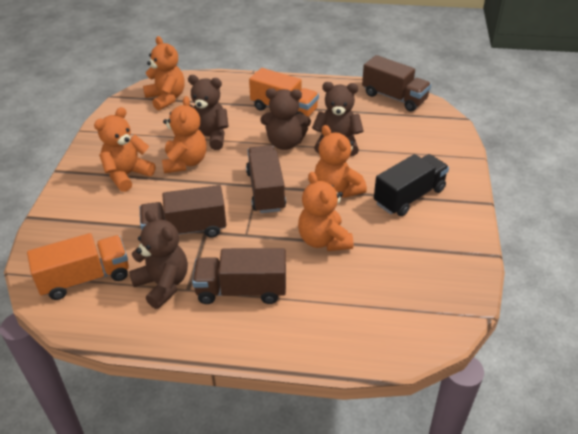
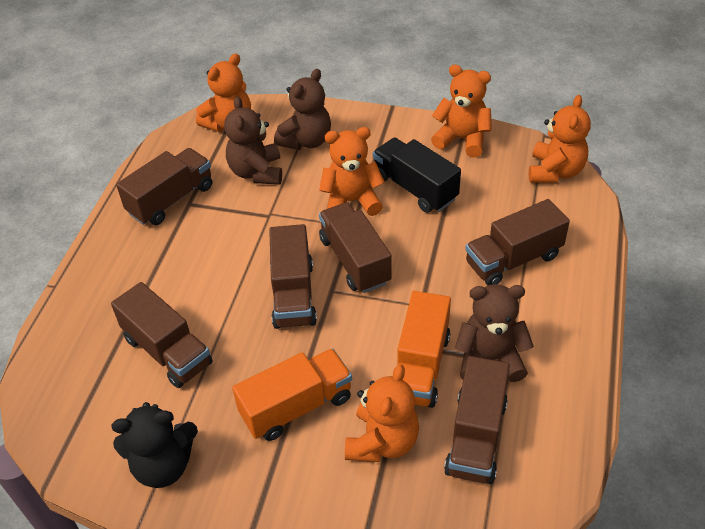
black teddy bear: 0 -> 1
brown teddy bear: 4 -> 3
brown truck: 4 -> 6

